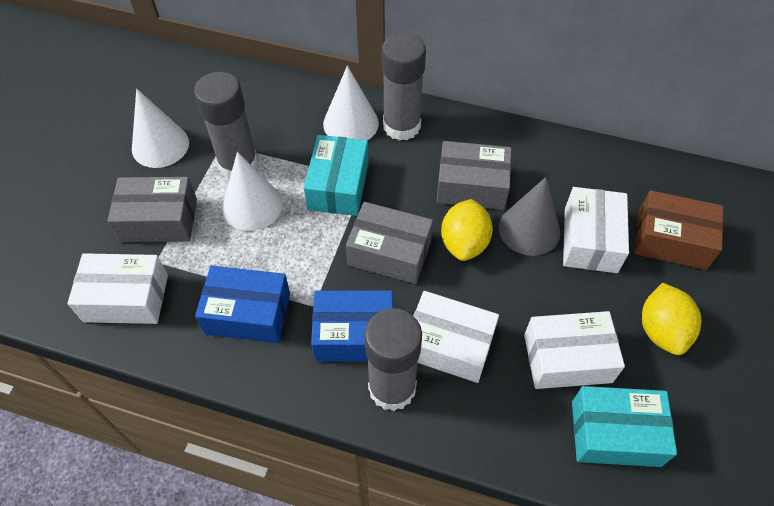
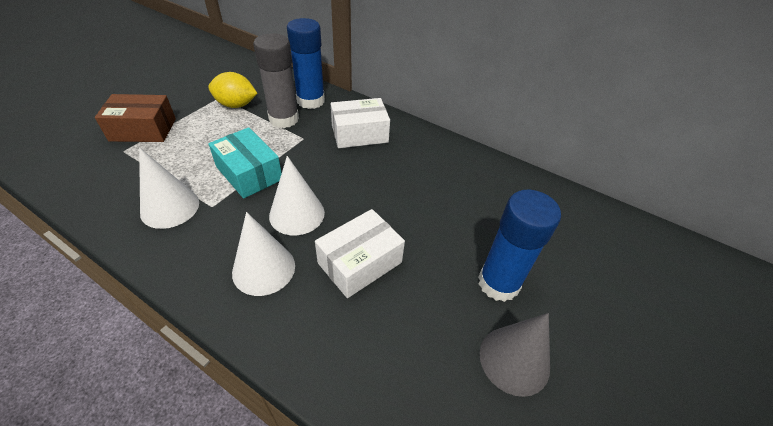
blue box: 2 -> 0
blue glue stick: 0 -> 2
grey box: 3 -> 0
grey glue stick: 3 -> 1
turquoise box: 2 -> 1
white box: 4 -> 2
yellow lemon: 2 -> 1

